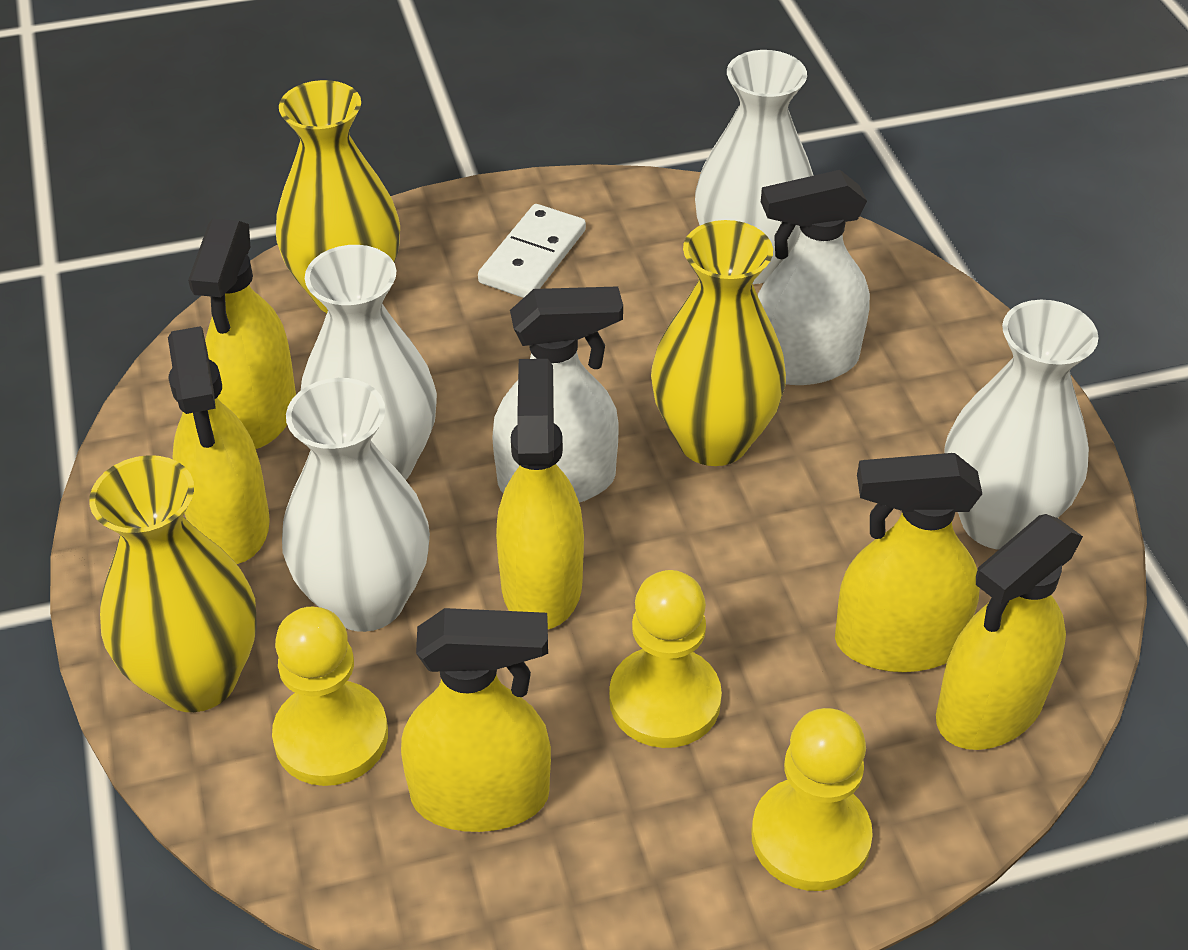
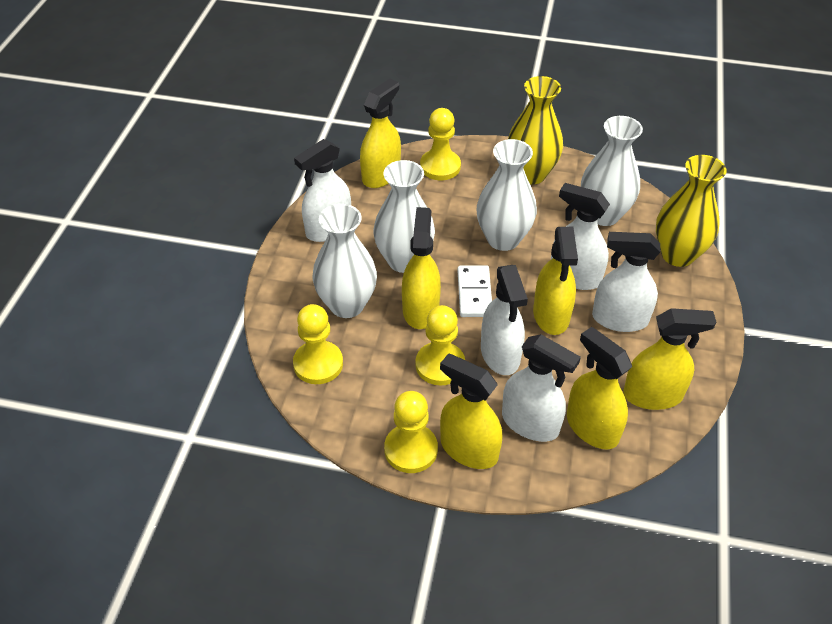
white spray bottle: 2 -> 5
yellow pawn: 3 -> 4
yellow vase: 3 -> 2

